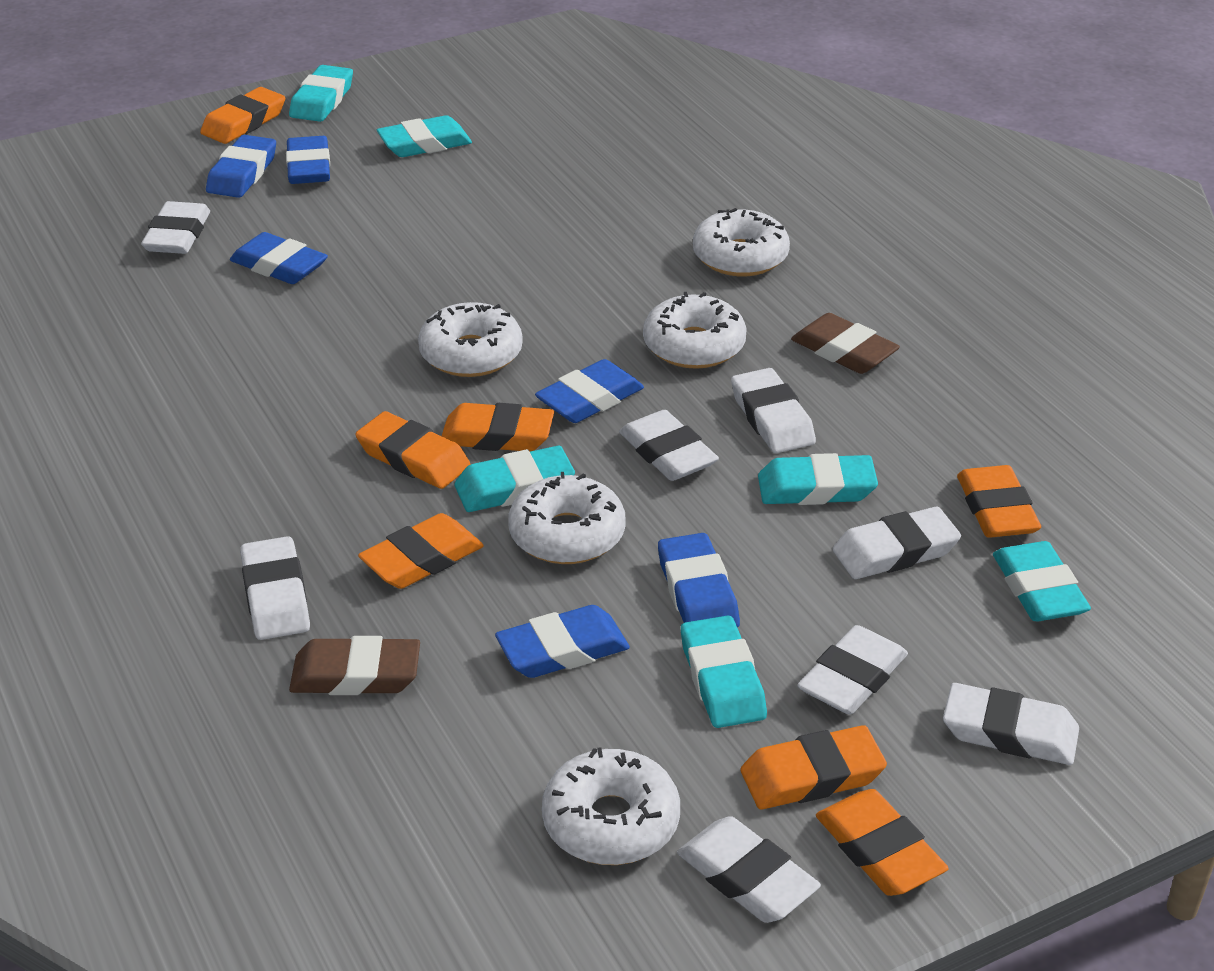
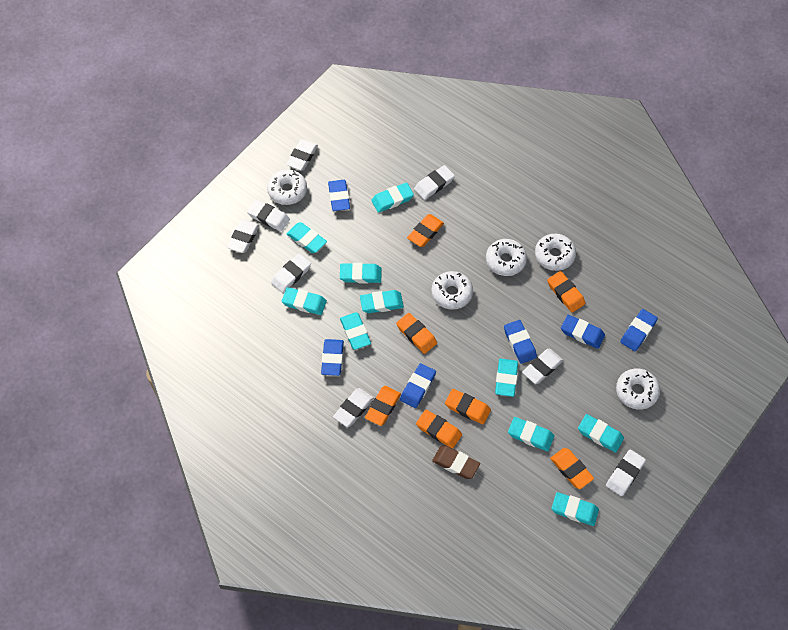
brown eraser: 2 -> 1
turquoise eraser: 6 -> 10

